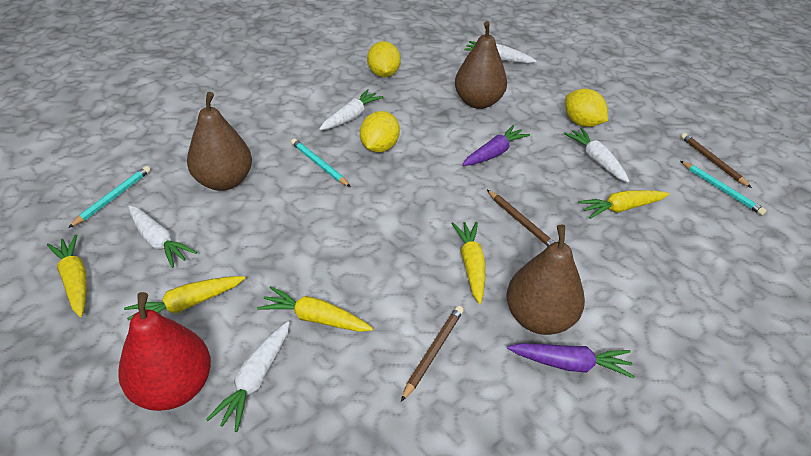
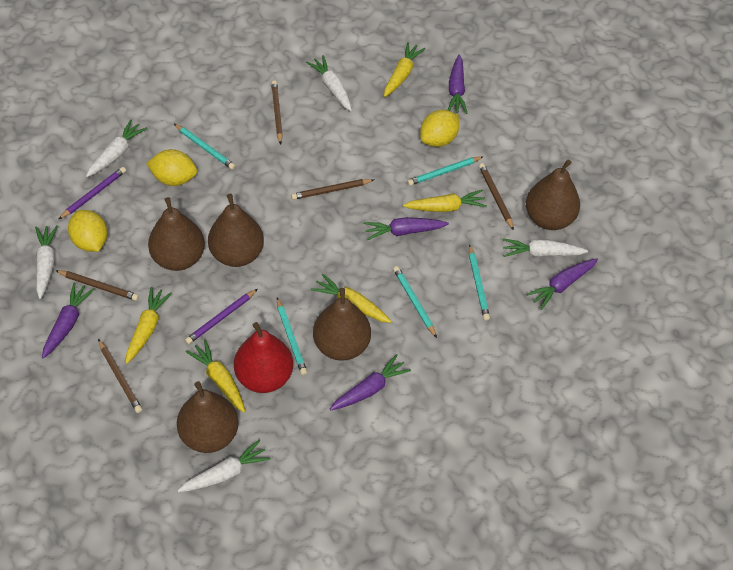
brown pear: 3 -> 5
brown pencil: 3 -> 5
purple carrot: 2 -> 5
purple pencil: 0 -> 2
turquoise pencil: 3 -> 5

